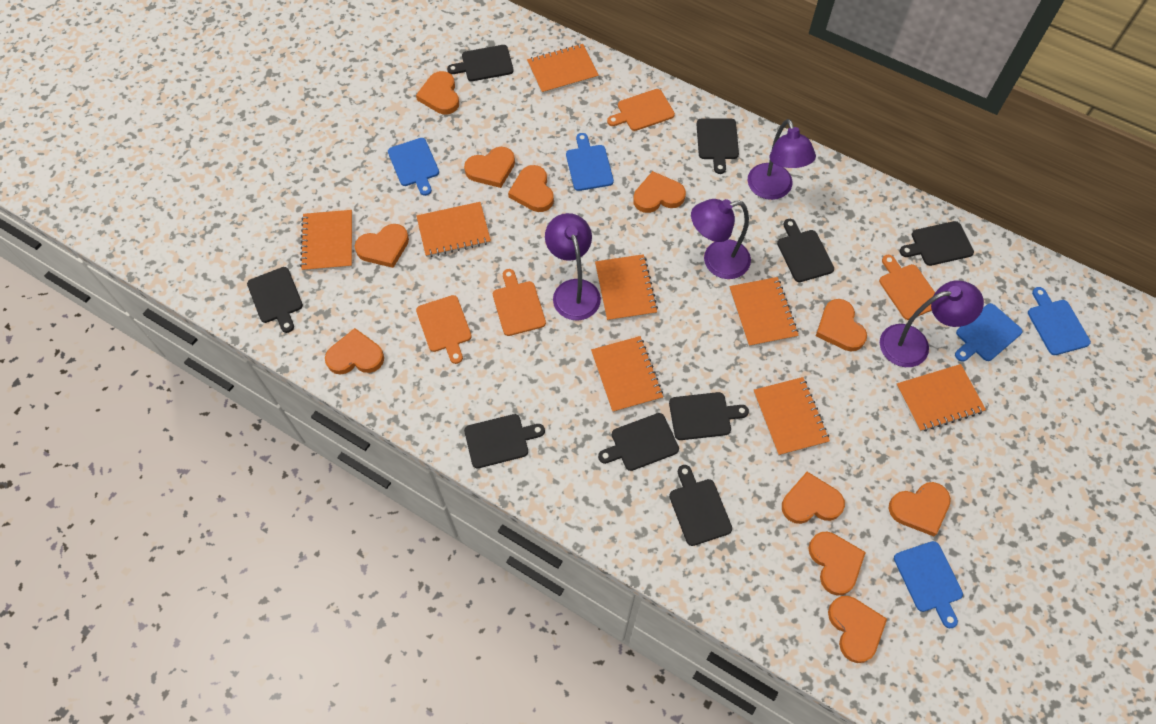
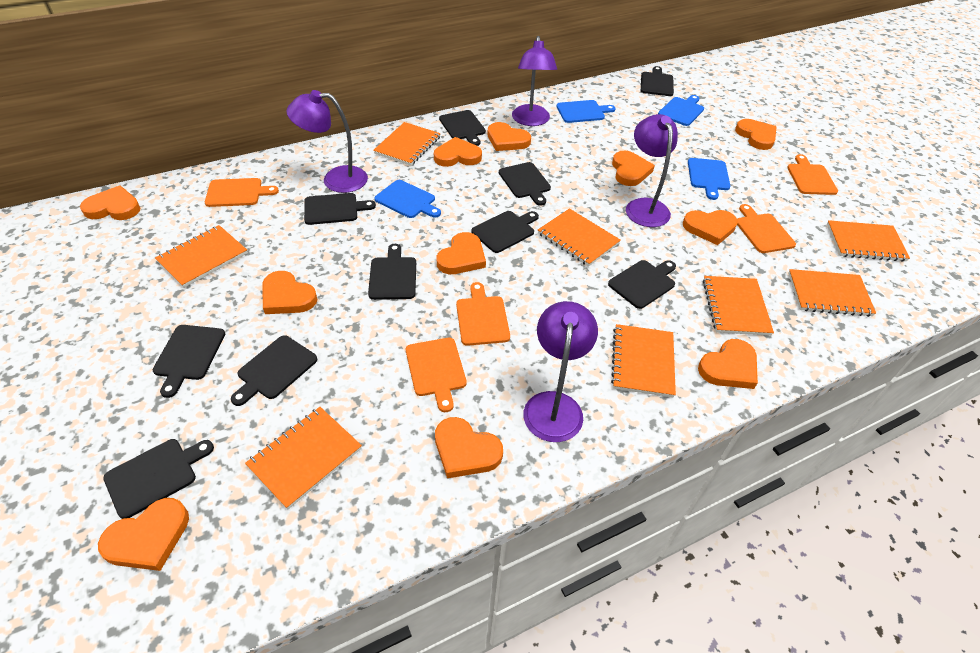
black cutting board: 9 -> 10
blue cutting board: 5 -> 4
orange cutting board: 4 -> 5

